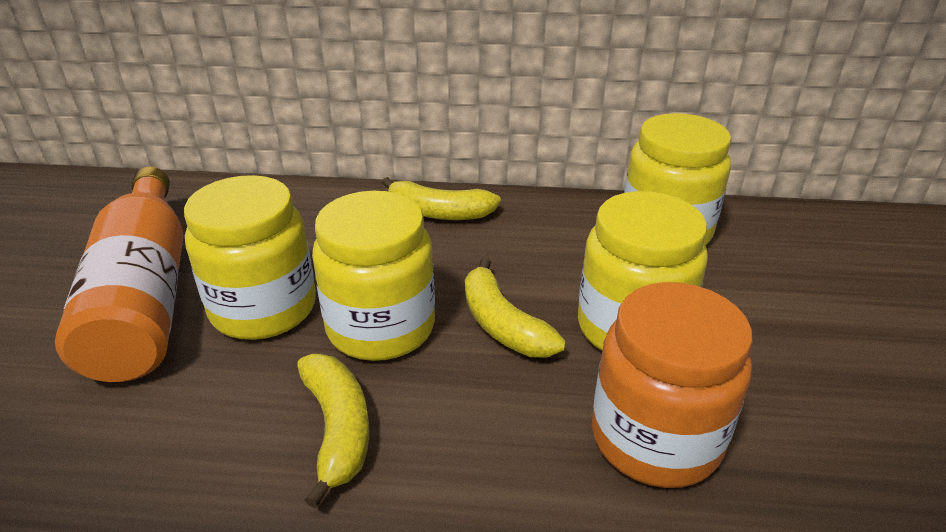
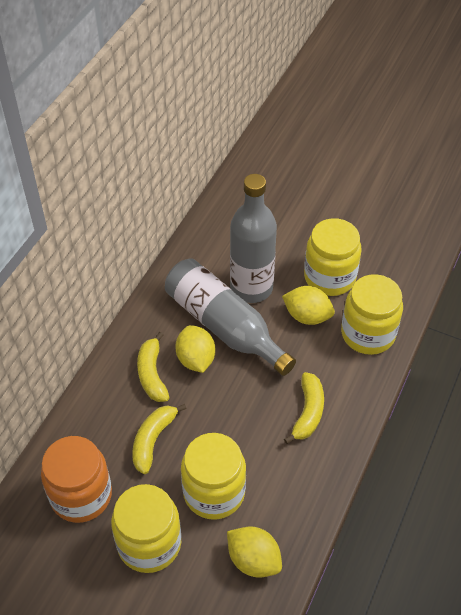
grey bottle: 0 -> 2
orange bottle: 1 -> 0
yellow lemon: 0 -> 3

